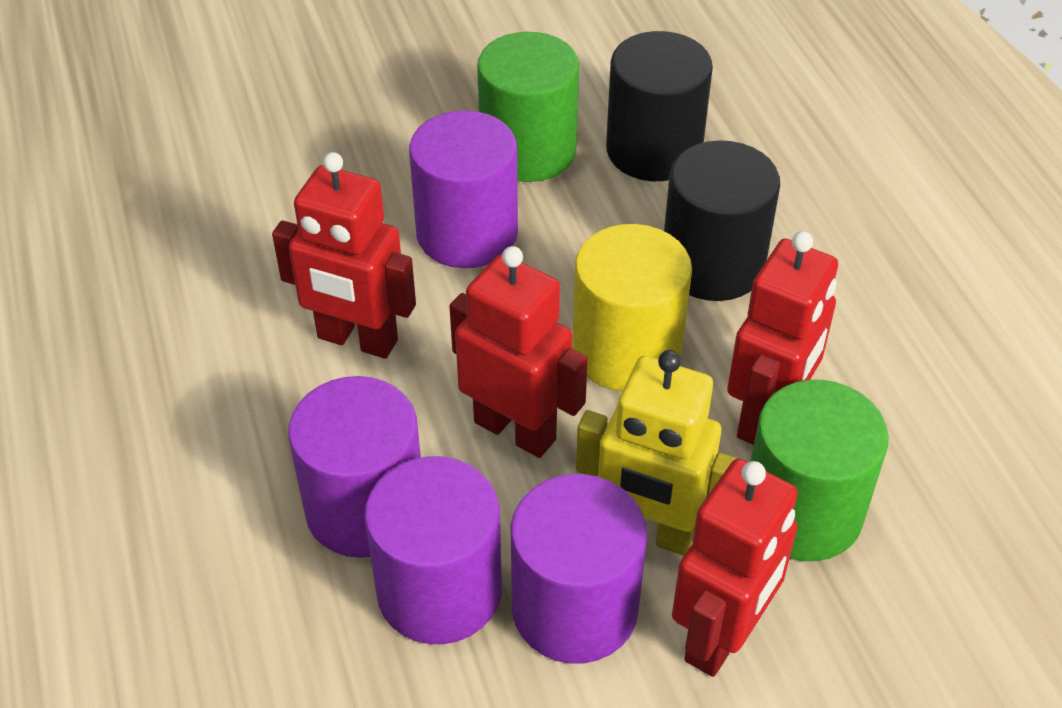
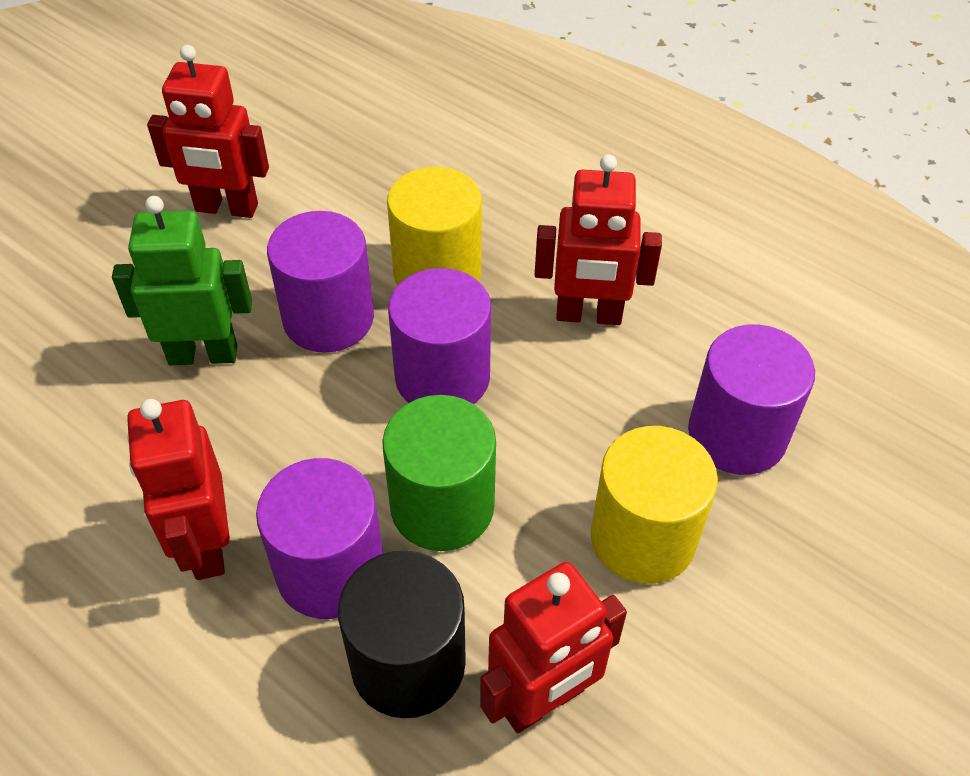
black cylinder: 2 -> 1
green cylinder: 2 -> 1
green robot: 0 -> 1
yellow cylinder: 1 -> 2
yellow robot: 1 -> 0

